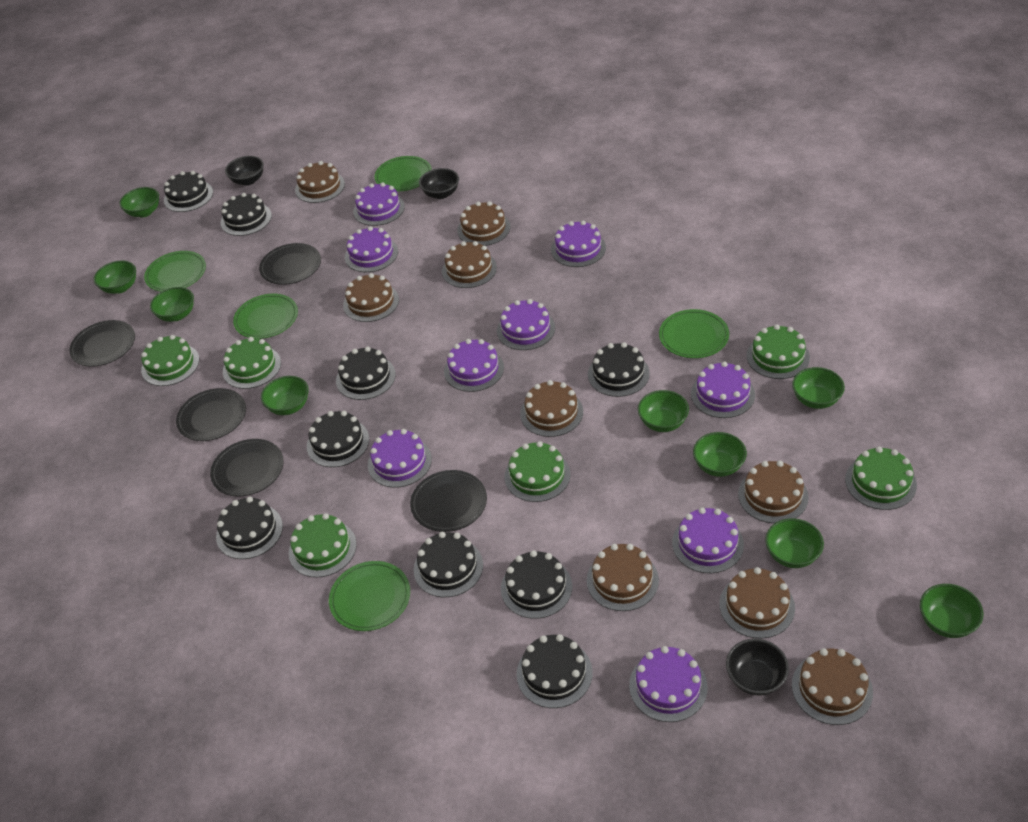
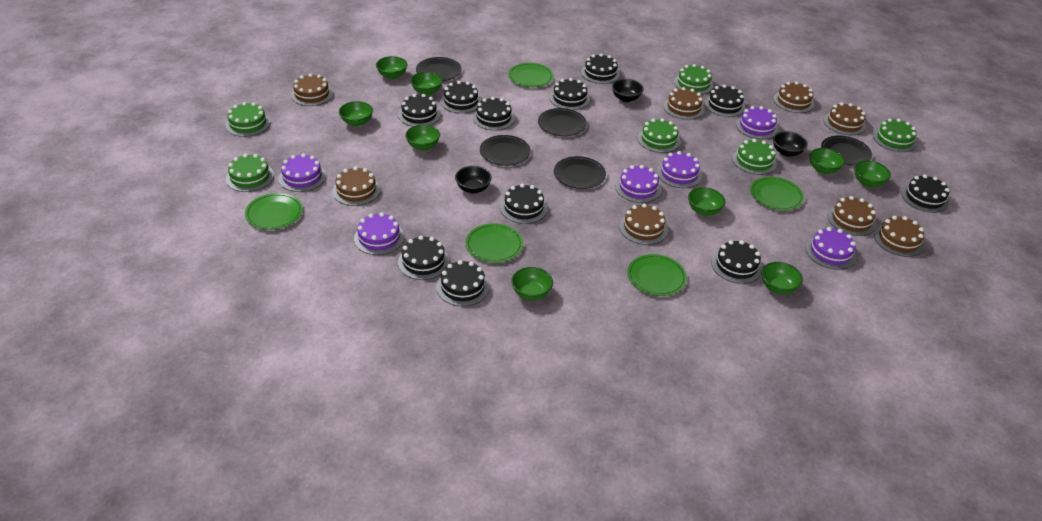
black cake: 9 -> 11
brown cake: 9 -> 8
purple cake: 9 -> 6

